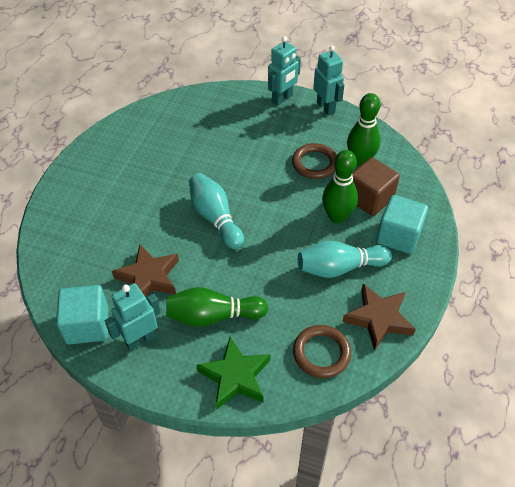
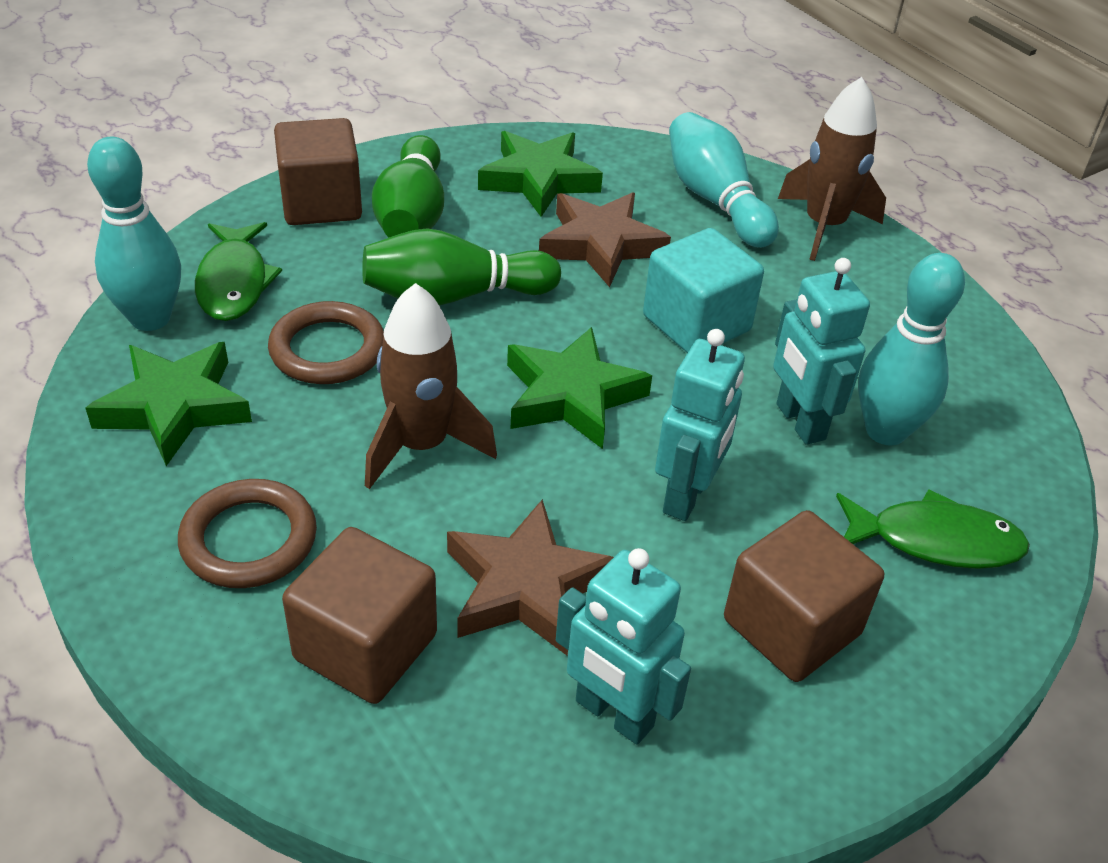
brown cube: 1 -> 3
brown rocket: 0 -> 2
green bowling pin: 3 -> 2
green fish: 0 -> 2
green star: 1 -> 3
turquoise bowling pin: 2 -> 3
turquoise cube: 2 -> 1

